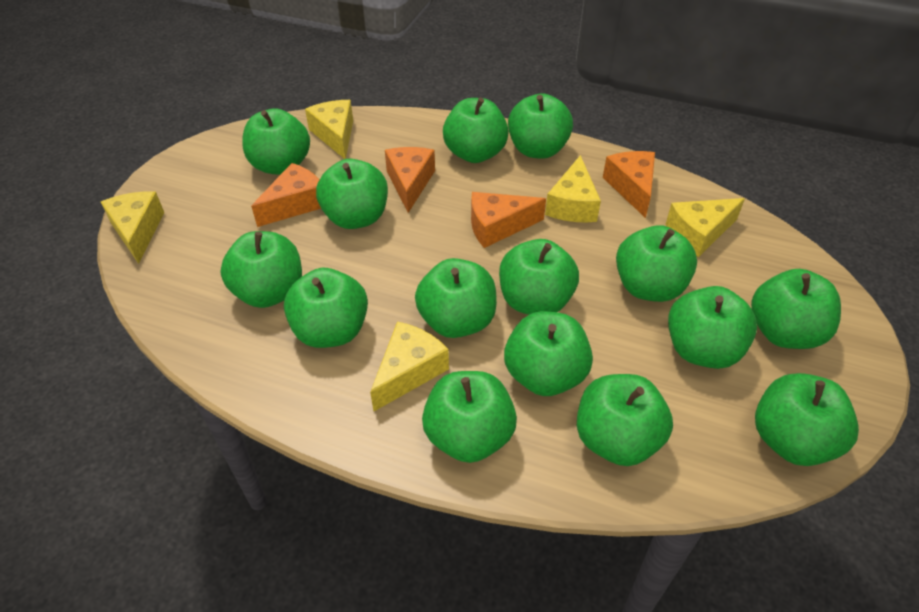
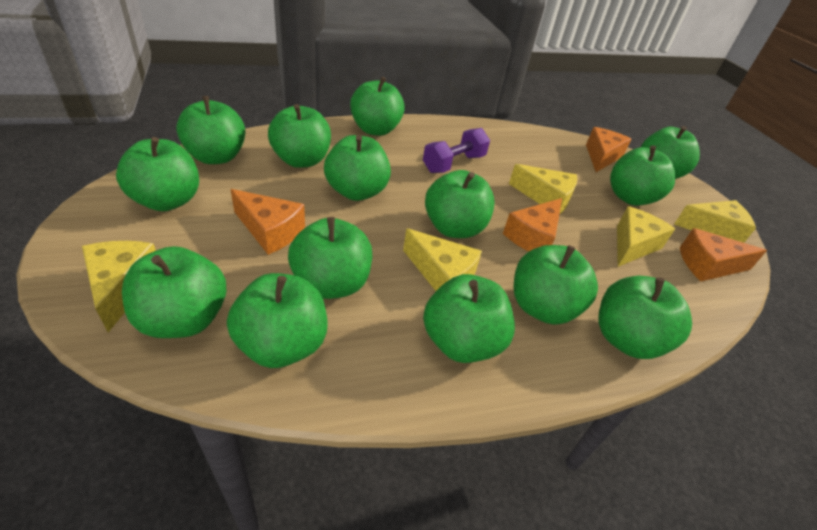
green apple: 15 -> 14
purple dumbbell: 0 -> 1

